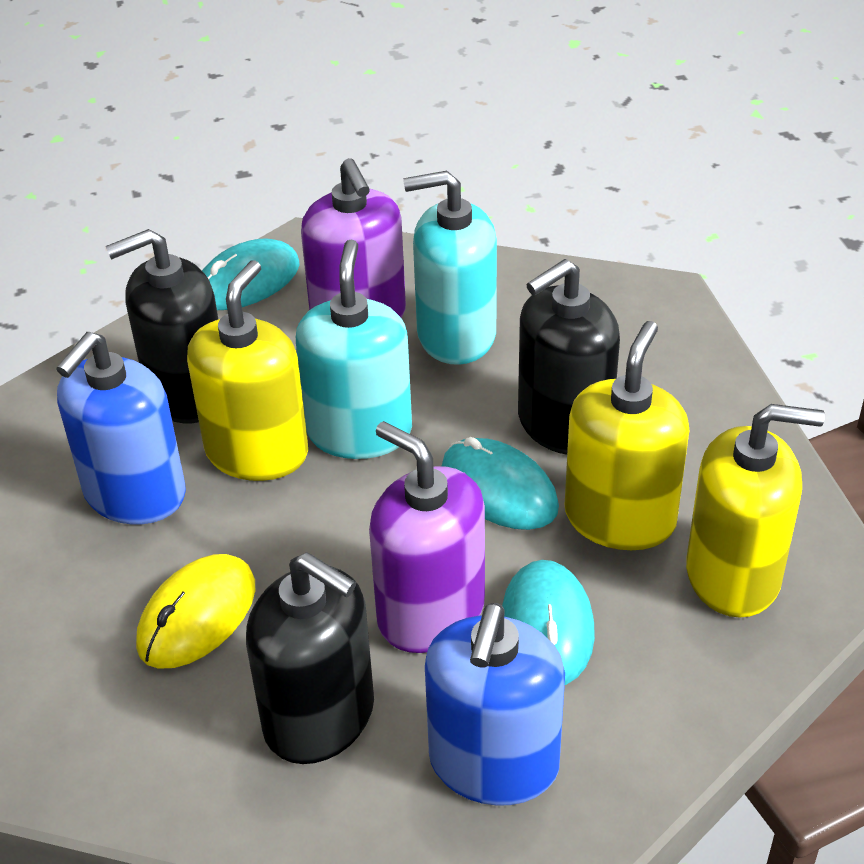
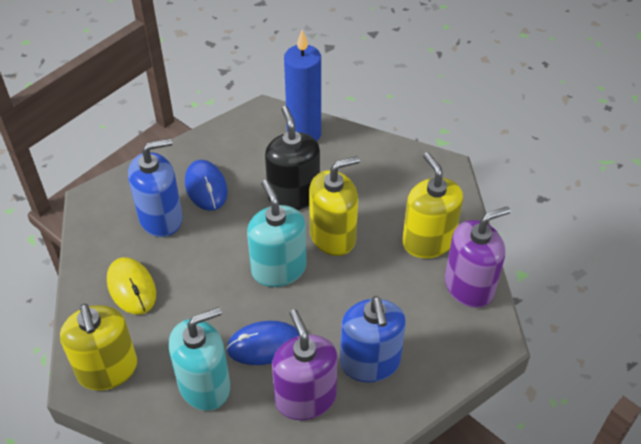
black soap dispenser: 3 -> 1
blue candle: 0 -> 1
blue mouse: 0 -> 2
turquoise mouse: 3 -> 0

